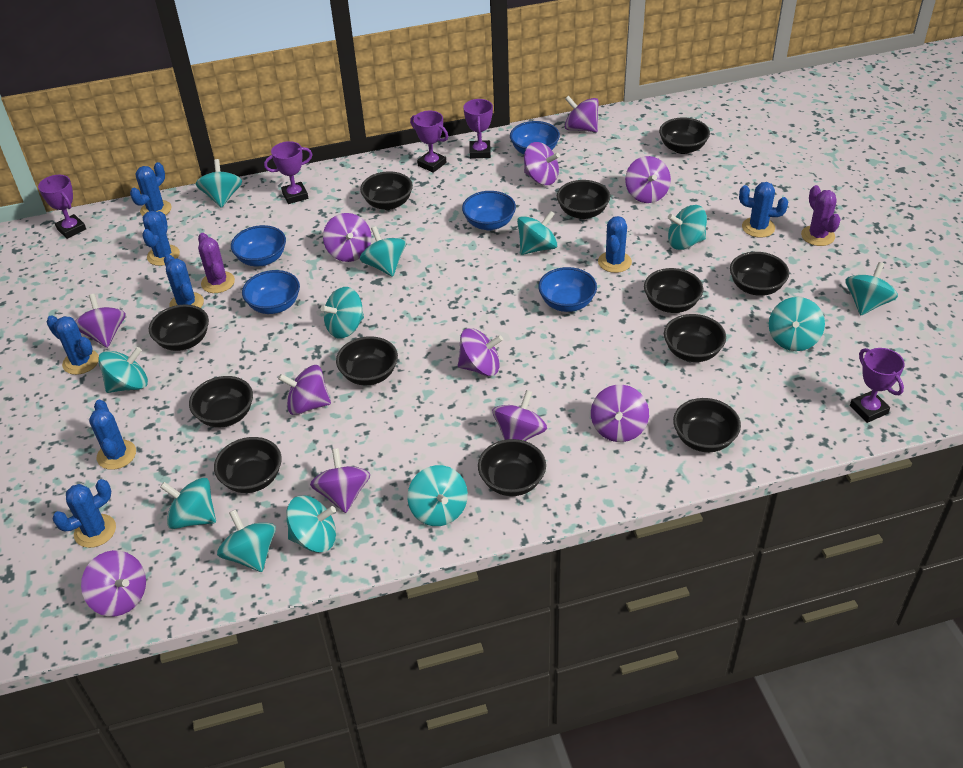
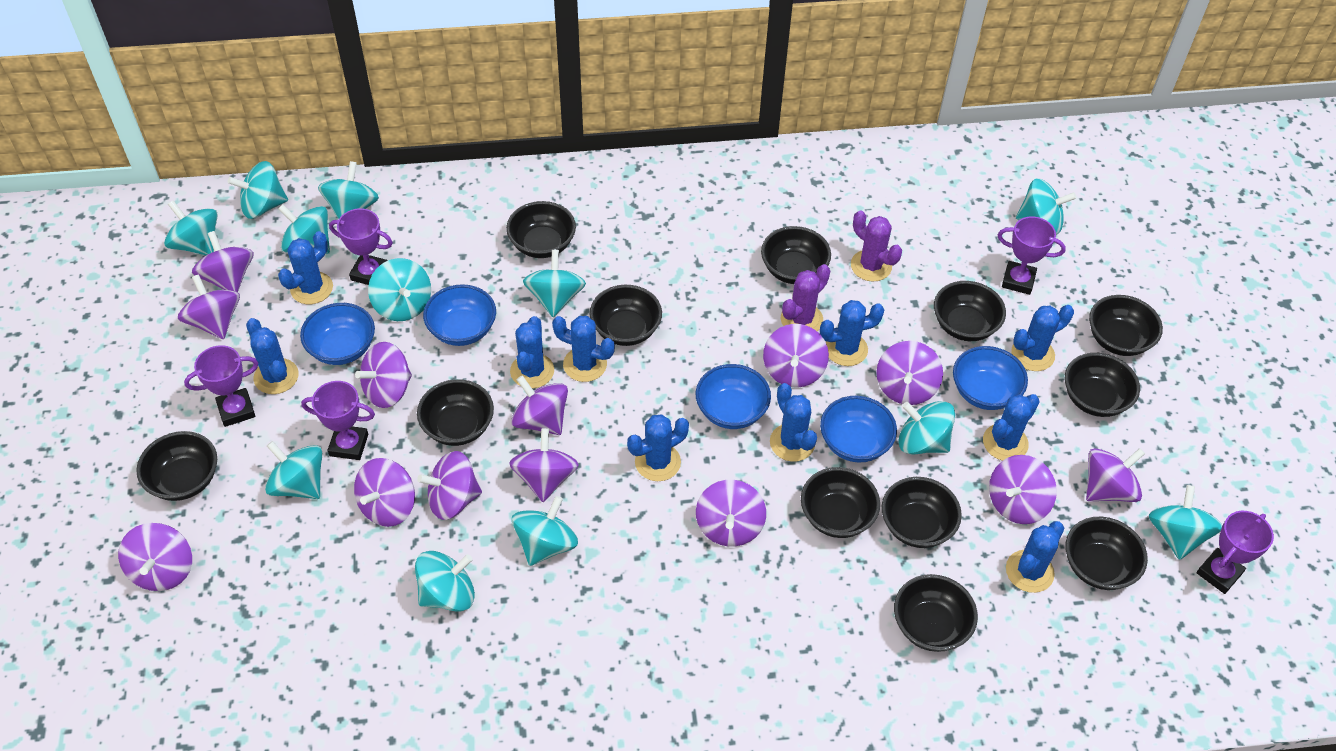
blue cactus: 8 -> 10
purple spinning top: 11 -> 13

